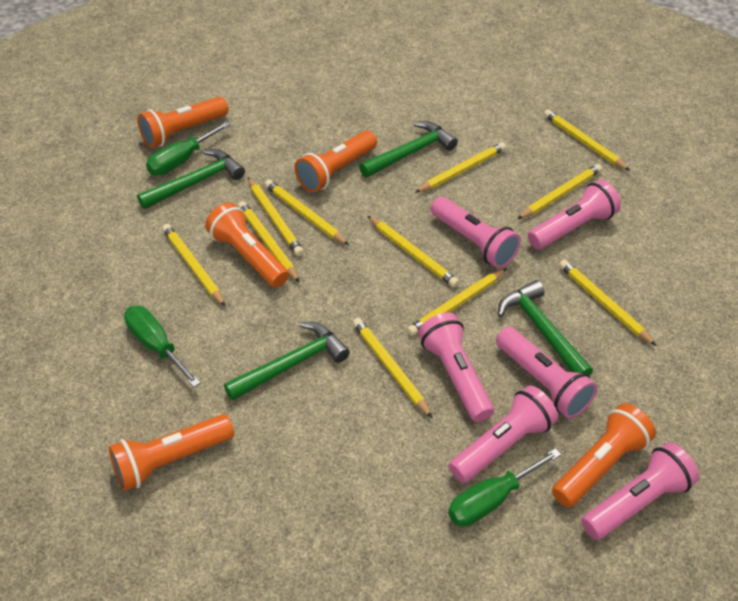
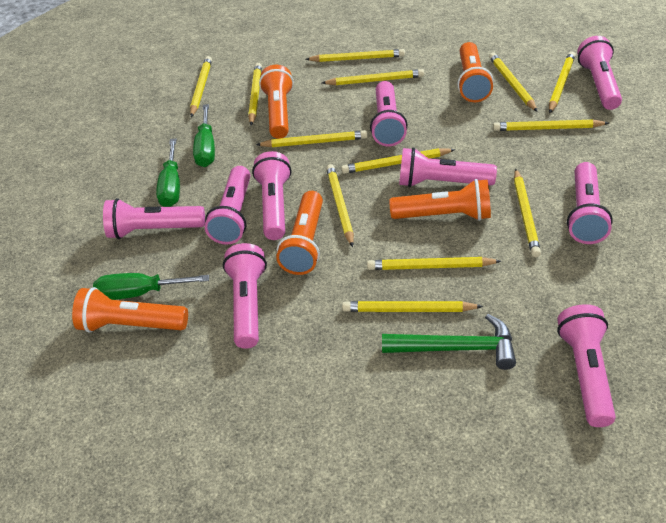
green hammer: 4 -> 1
pink flashlight: 6 -> 9
yellow pencil: 11 -> 13

